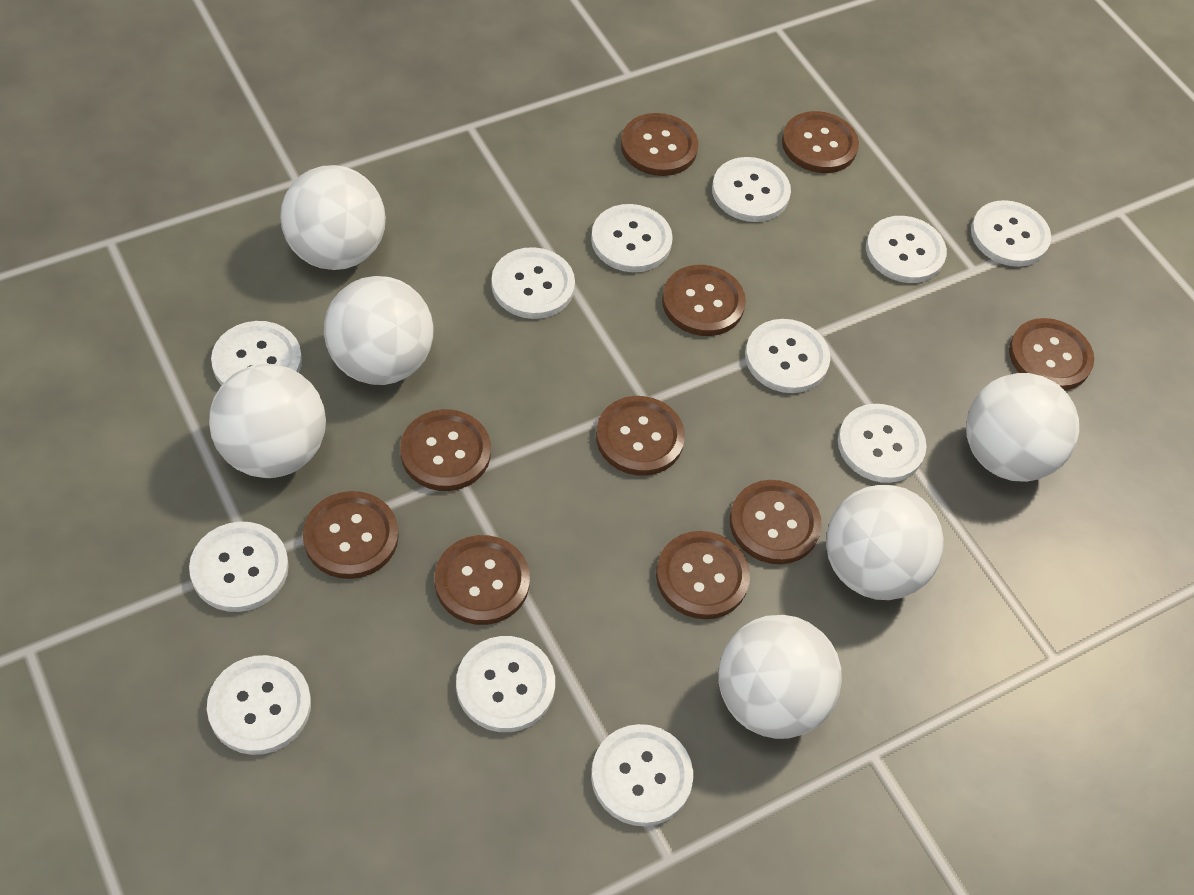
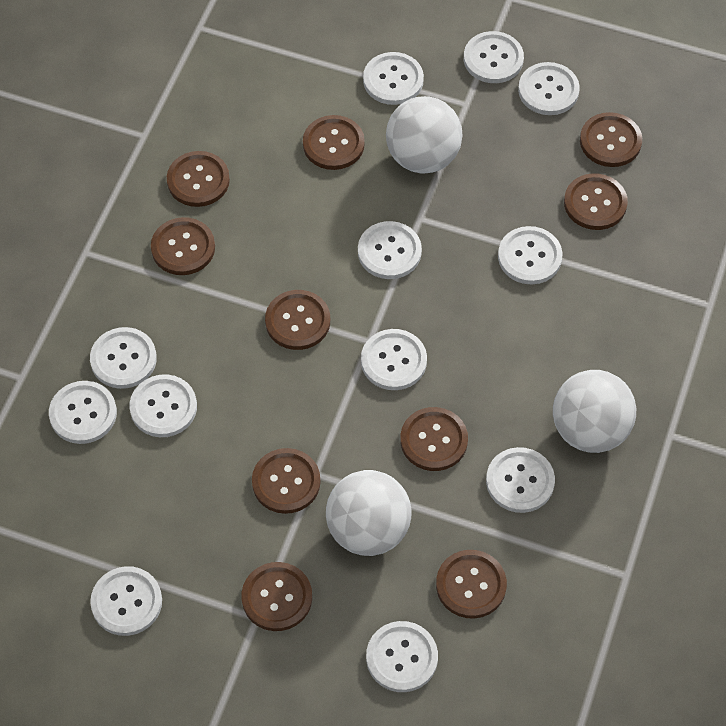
white ball: 6 -> 3

